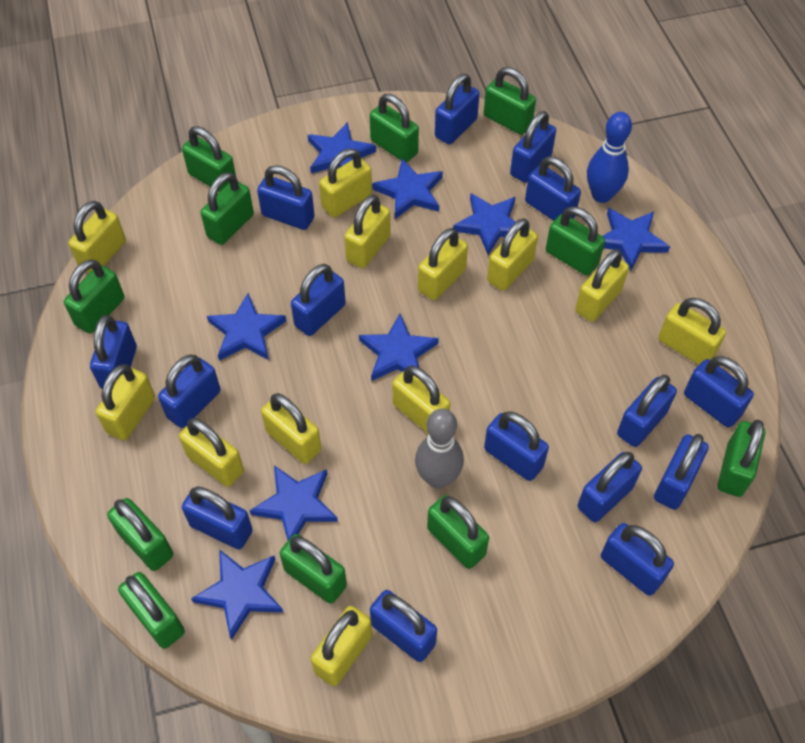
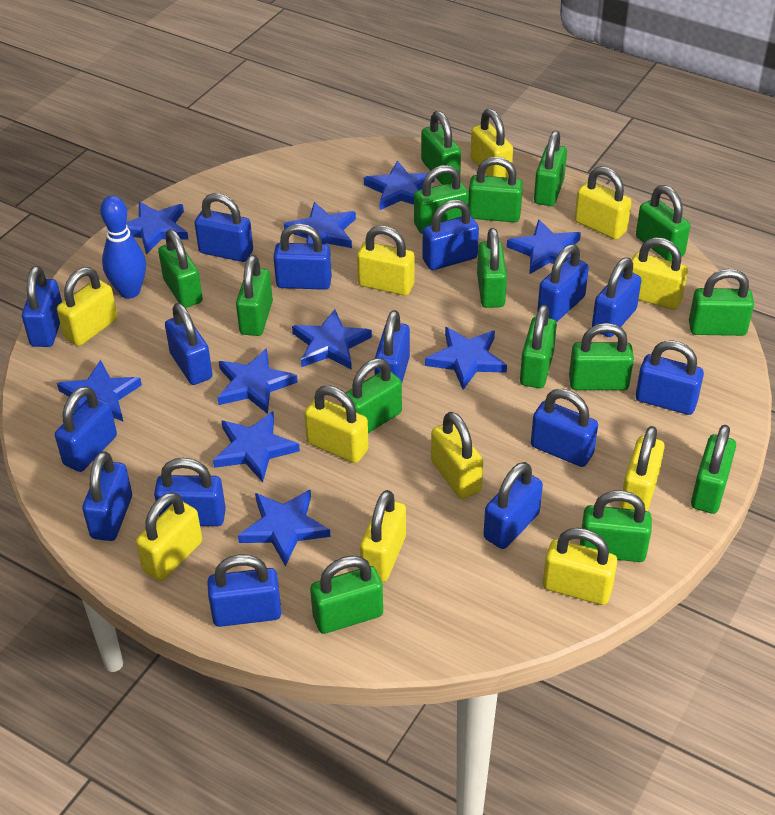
blue star: 8 -> 10
green padlock: 11 -> 15
grey bowling pin: 1 -> 0
yellow padlock: 12 -> 11

